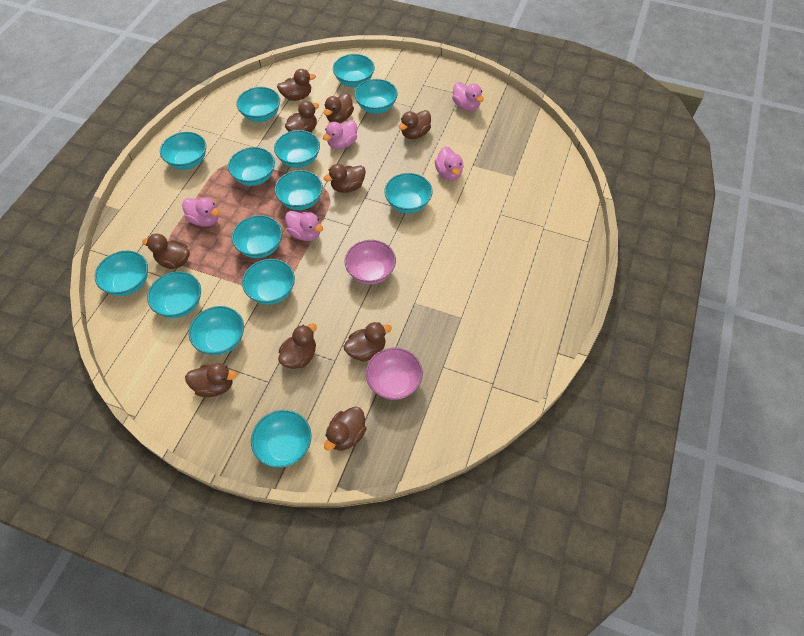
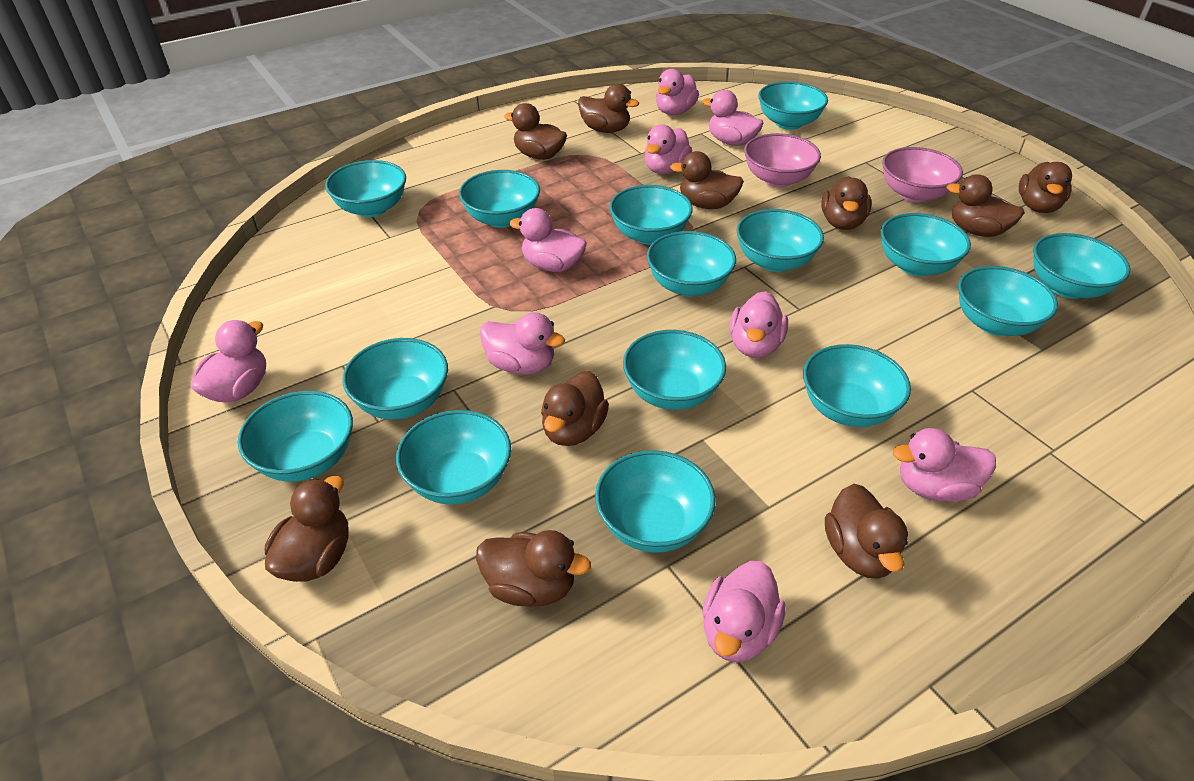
pink duck: 5 -> 9
turquoise bowl: 14 -> 15

